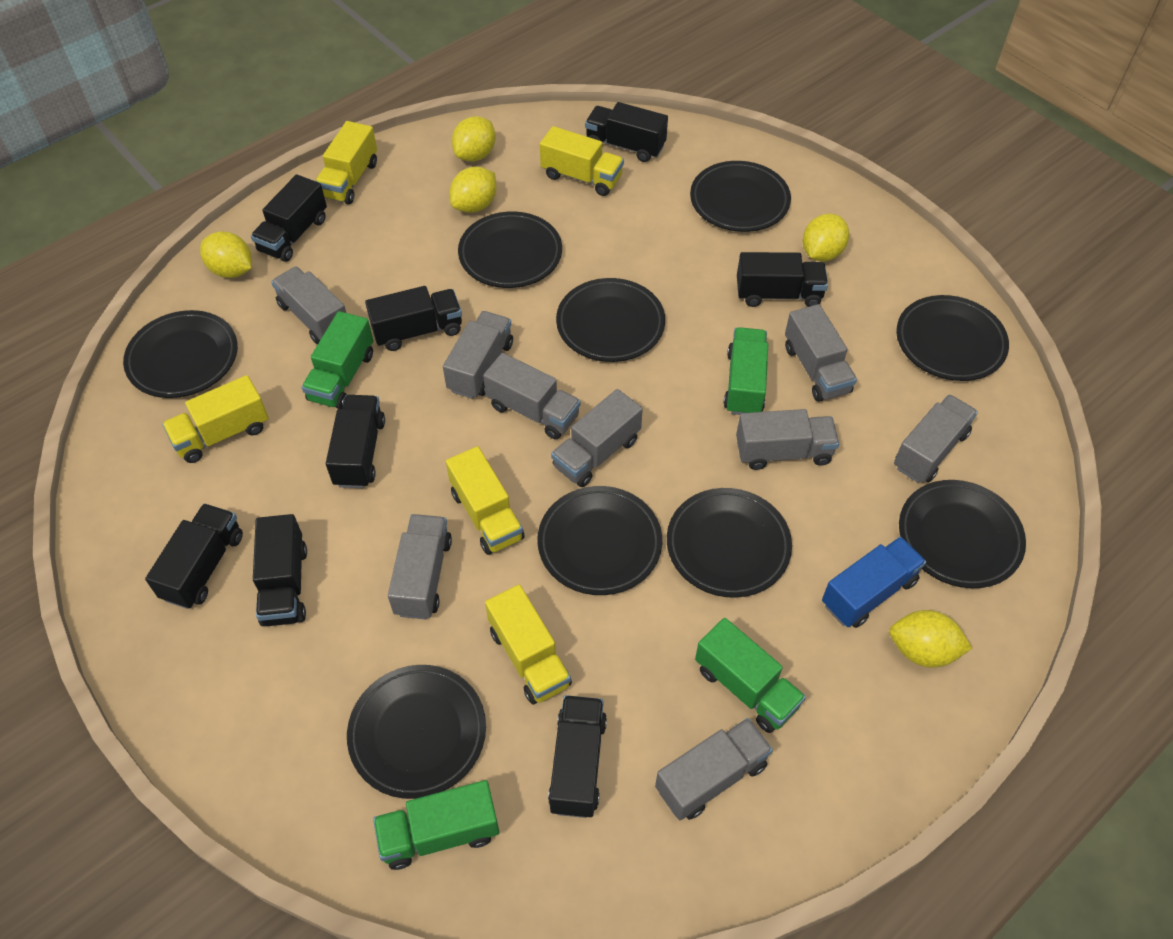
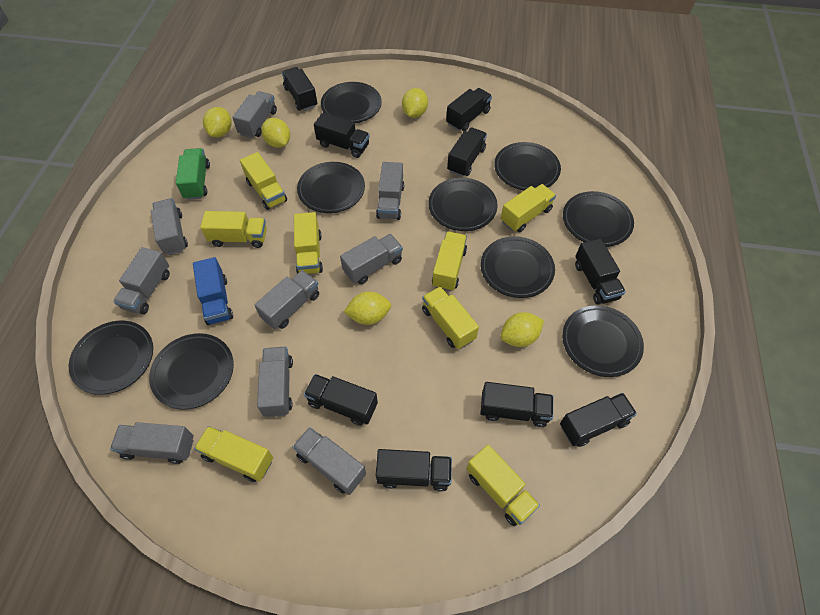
black truck: 8 -> 9
green truck: 4 -> 1
yellow truck: 5 -> 8

